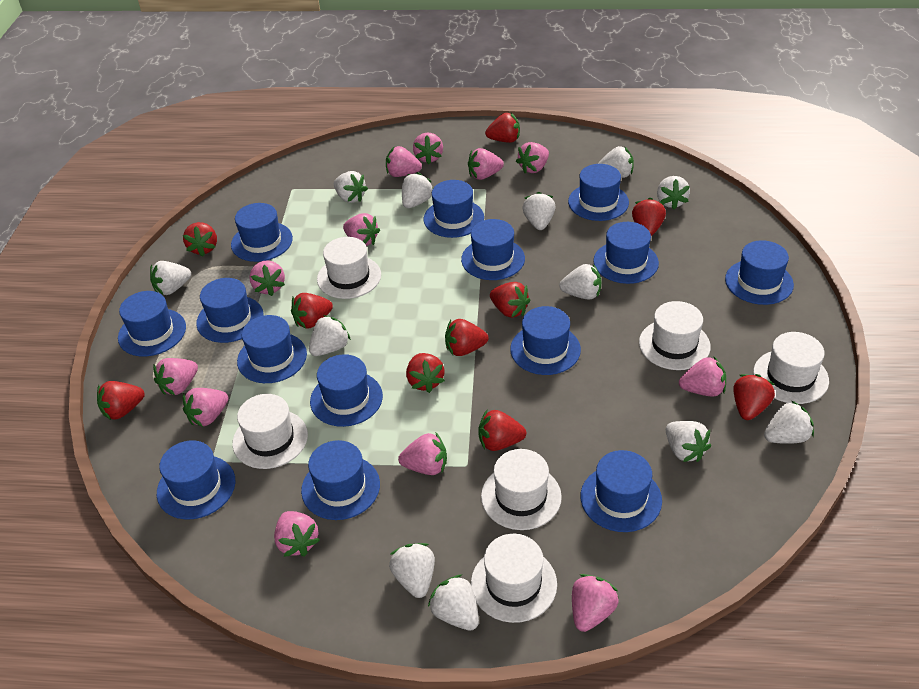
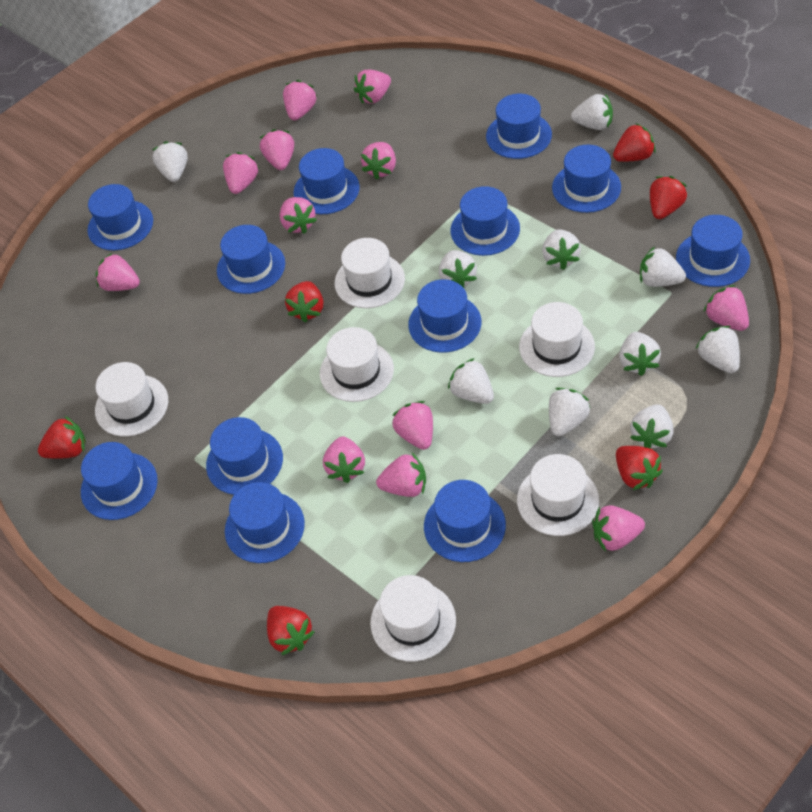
blue hat: 14 -> 12
red strawberry: 10 -> 6
white strawberry: 12 -> 10

